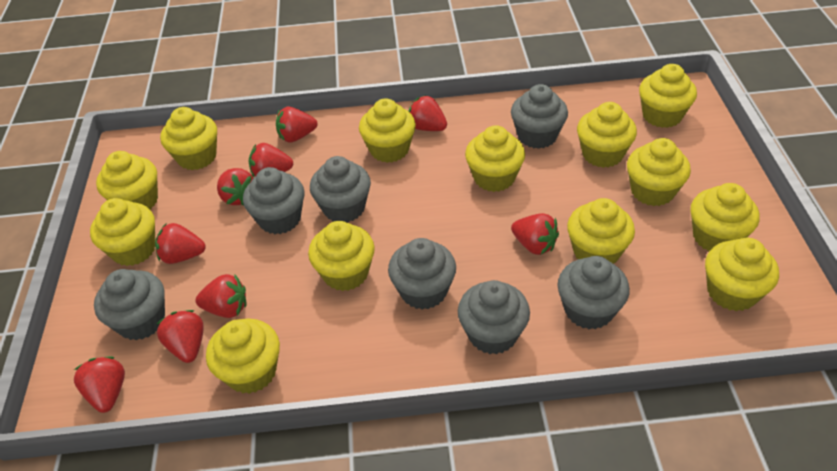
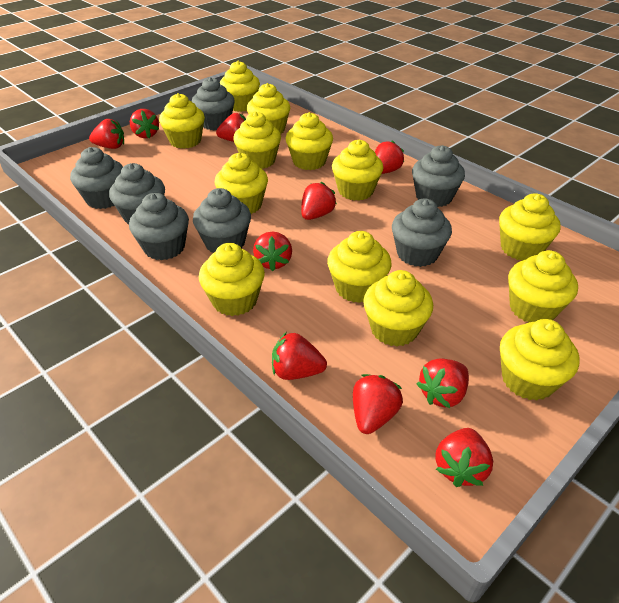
red strawberry: 9 -> 10

